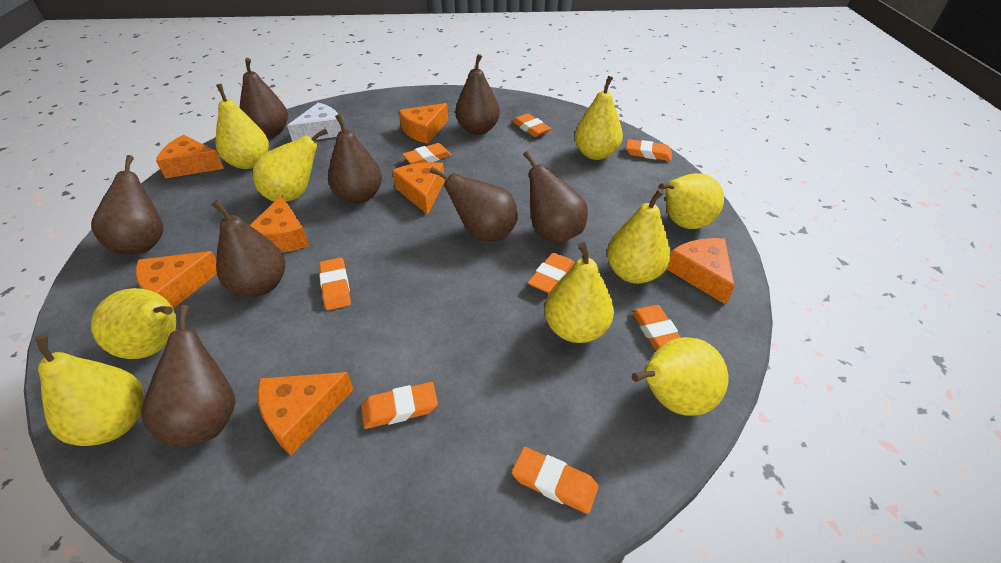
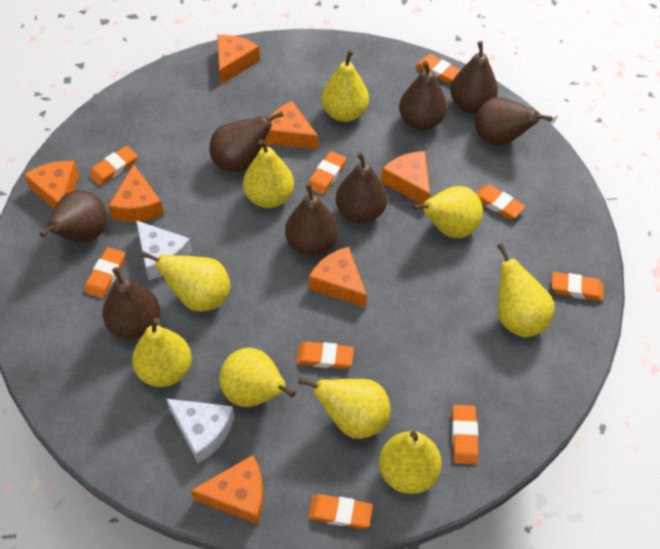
orange eraser: 8 -> 9
white cheese: 1 -> 2

